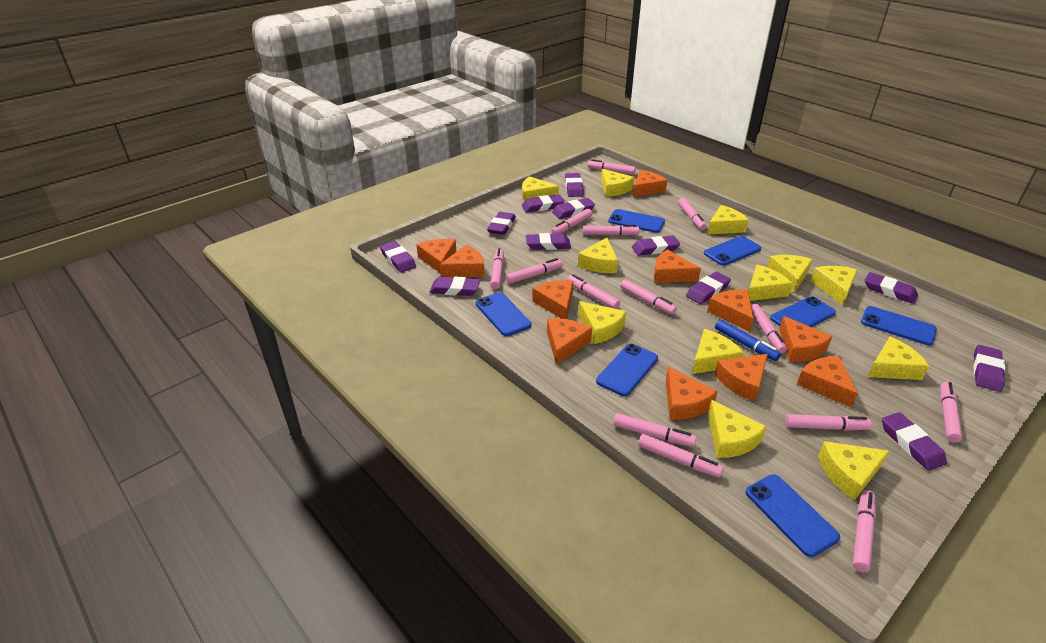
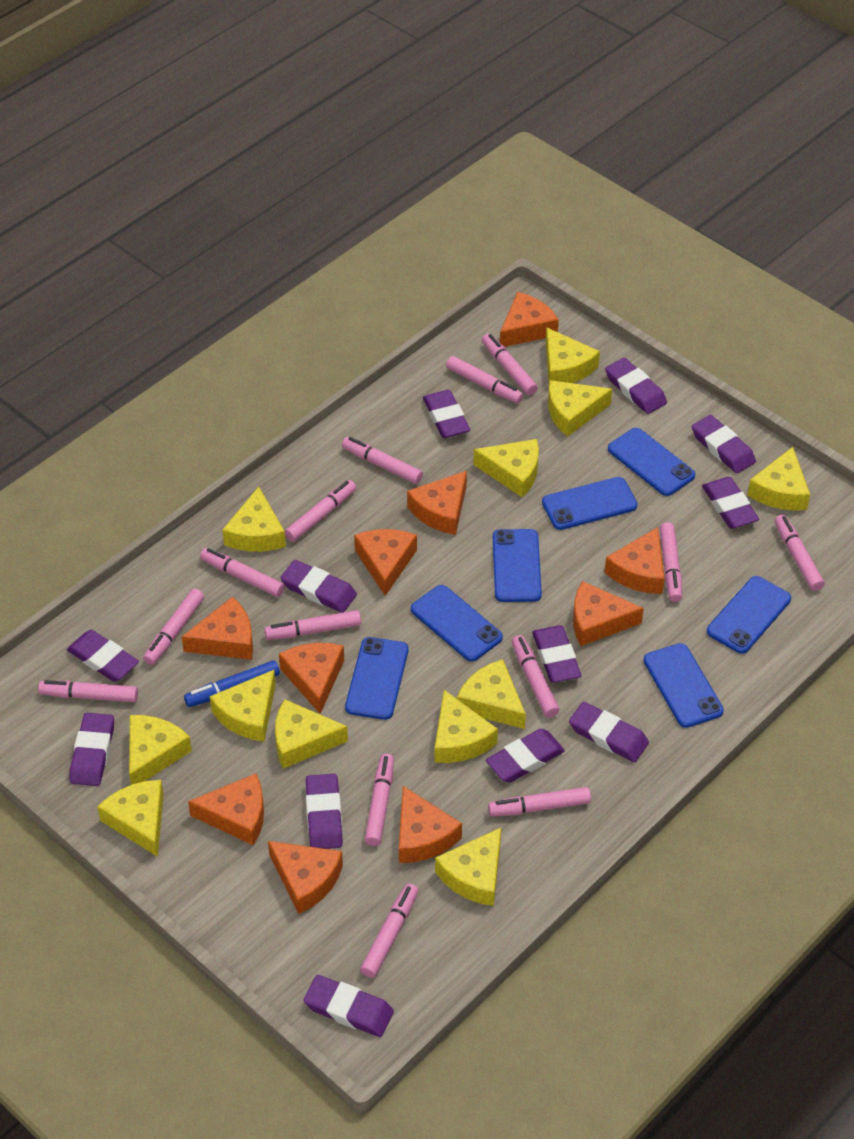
orange cheese: 11 -> 10

